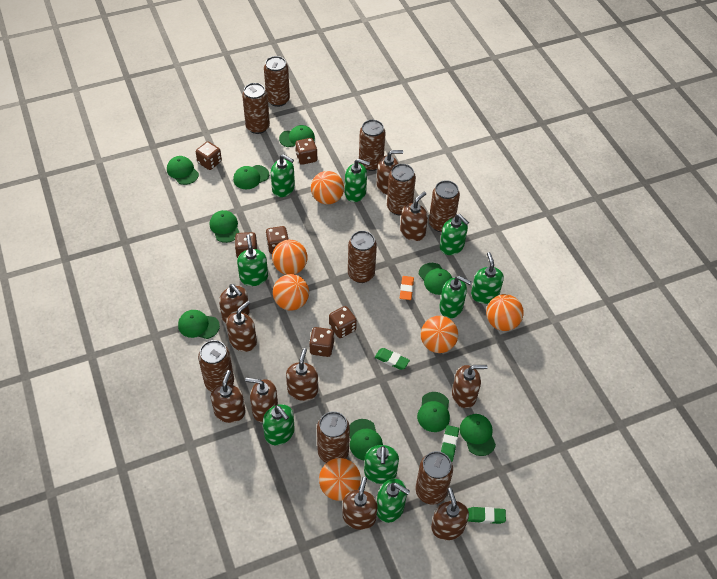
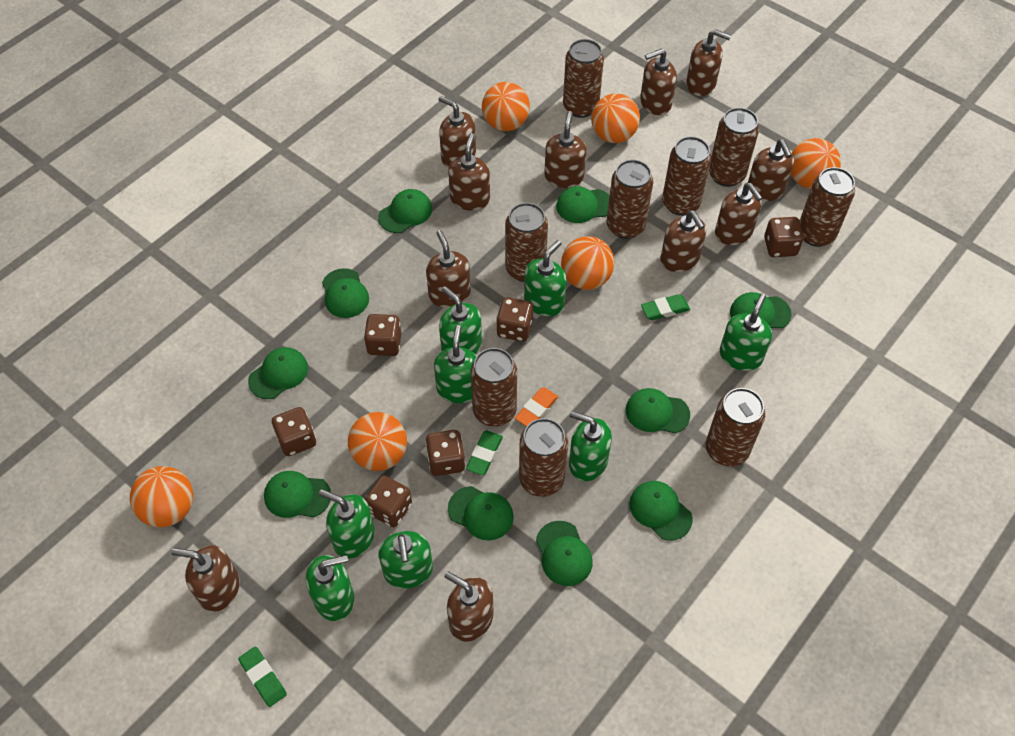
brown soap dispenser: 10 -> 11
green cap: 9 -> 10
green soap dispenser: 9 -> 8

